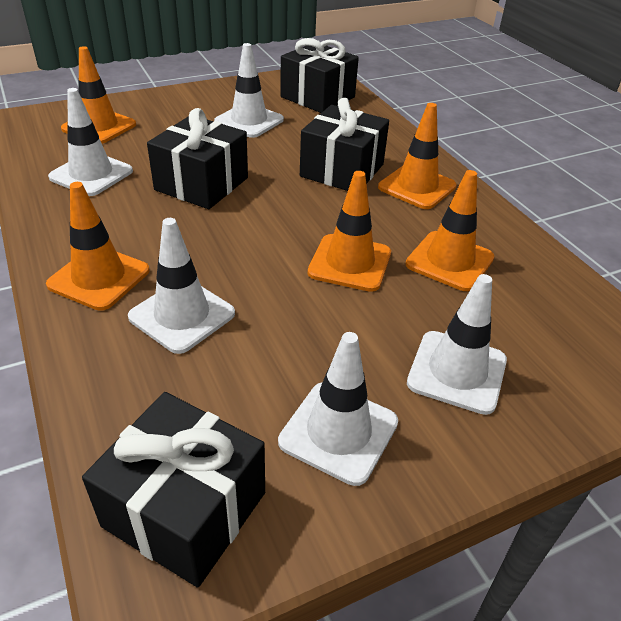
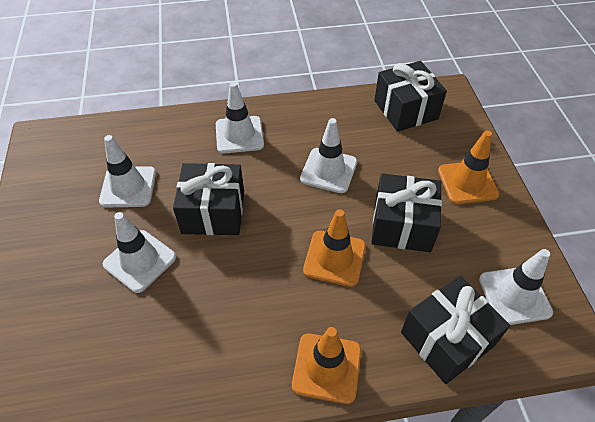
orange traffic cone: 5 -> 3

